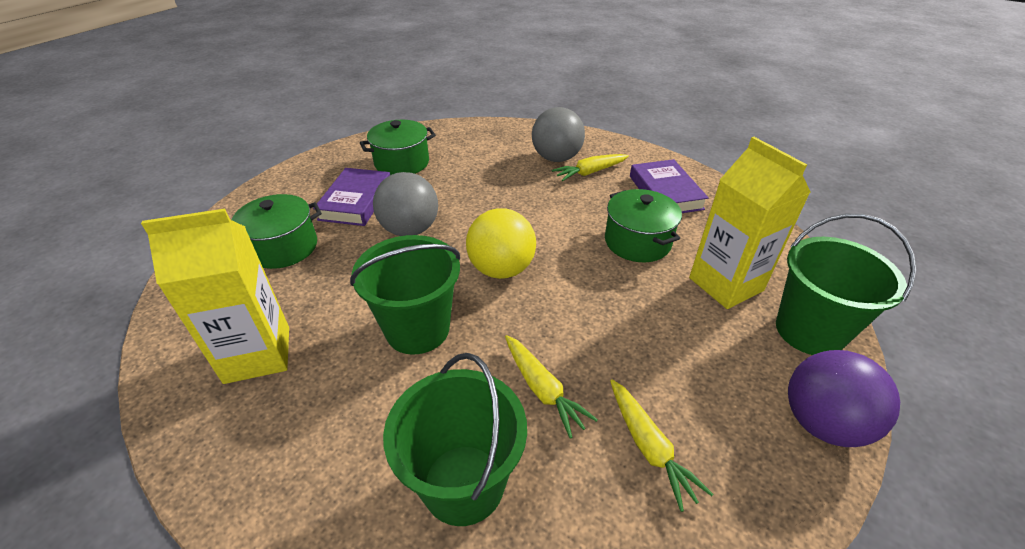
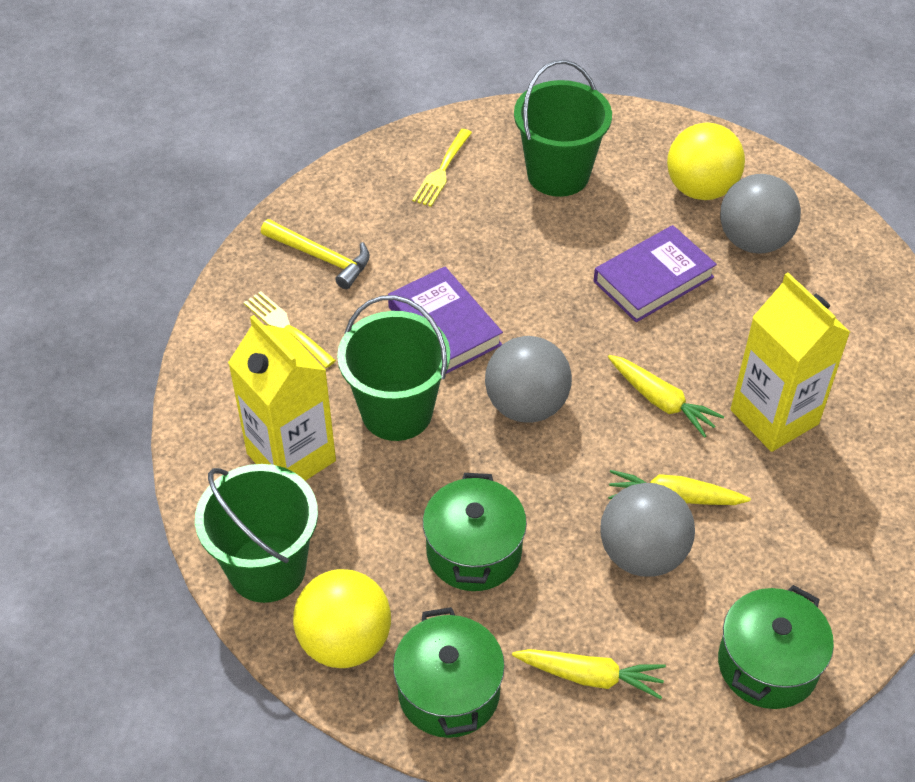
grey ball: 2 -> 3
purple ball: 1 -> 0
yellow ball: 1 -> 2
yellow fork: 0 -> 2
yellow hammer: 0 -> 1

